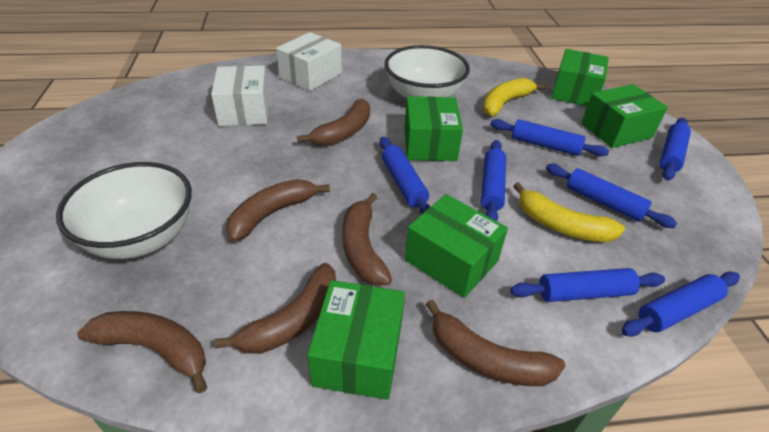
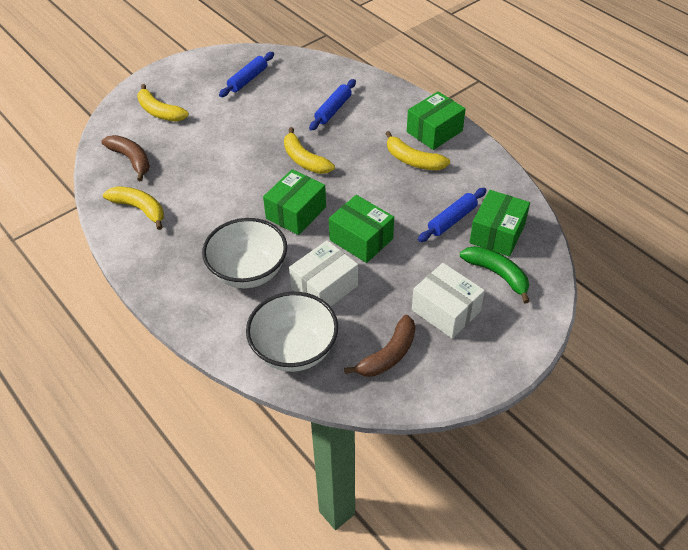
blue rolling pin: 7 -> 3
brown banana: 6 -> 2
green banana: 0 -> 1
green box: 5 -> 4
yellow banana: 2 -> 4

